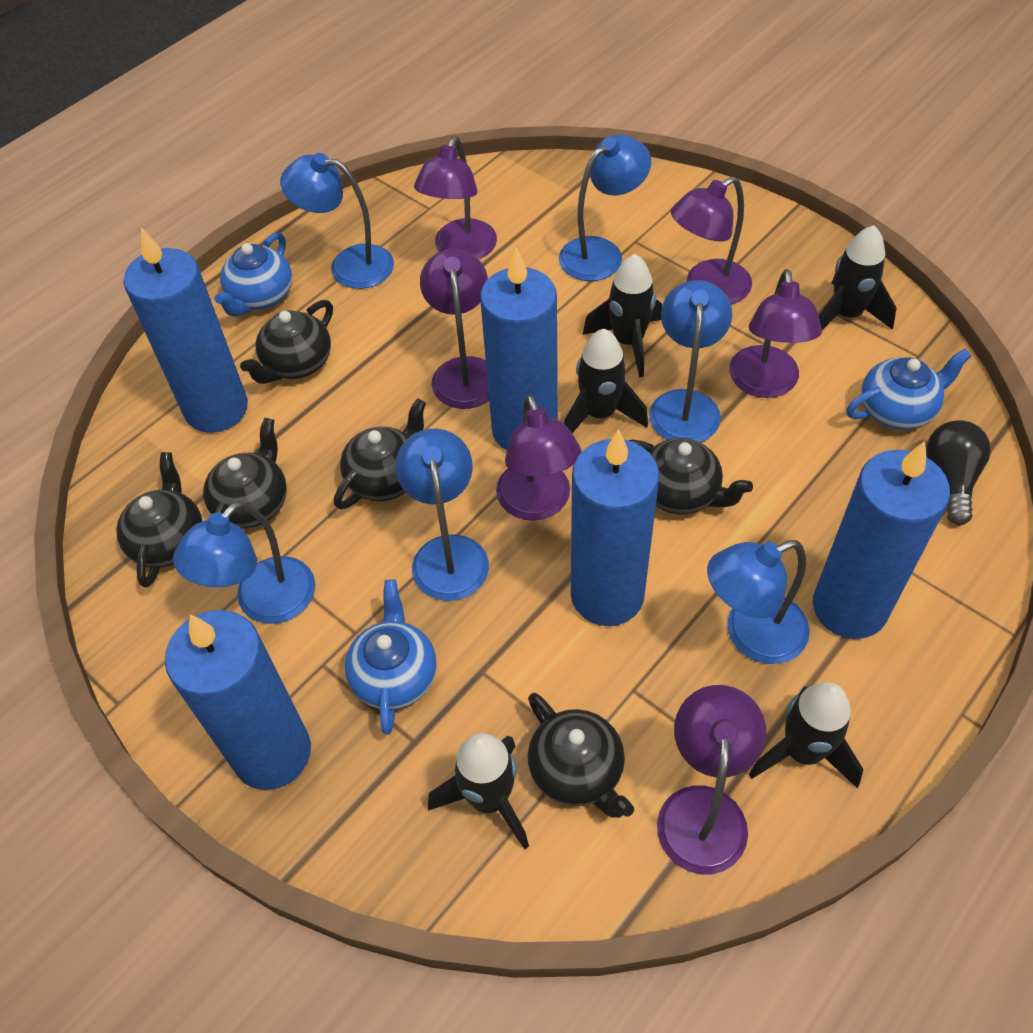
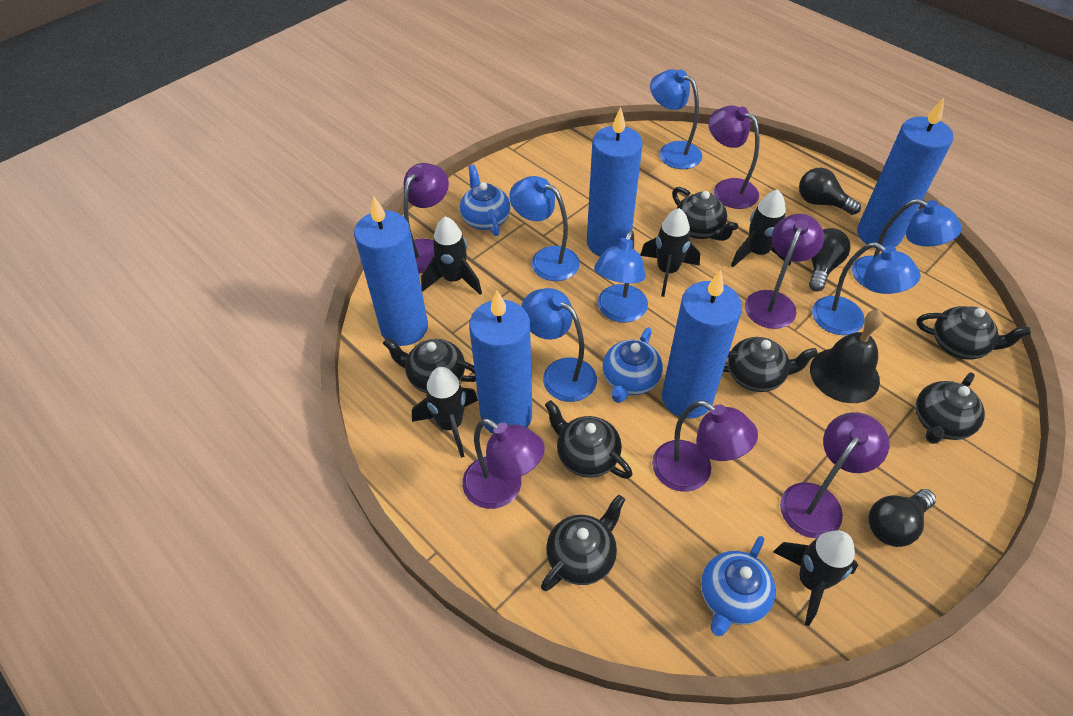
black bell: 0 -> 1
black light bulb: 1 -> 3
black teapot: 6 -> 7

